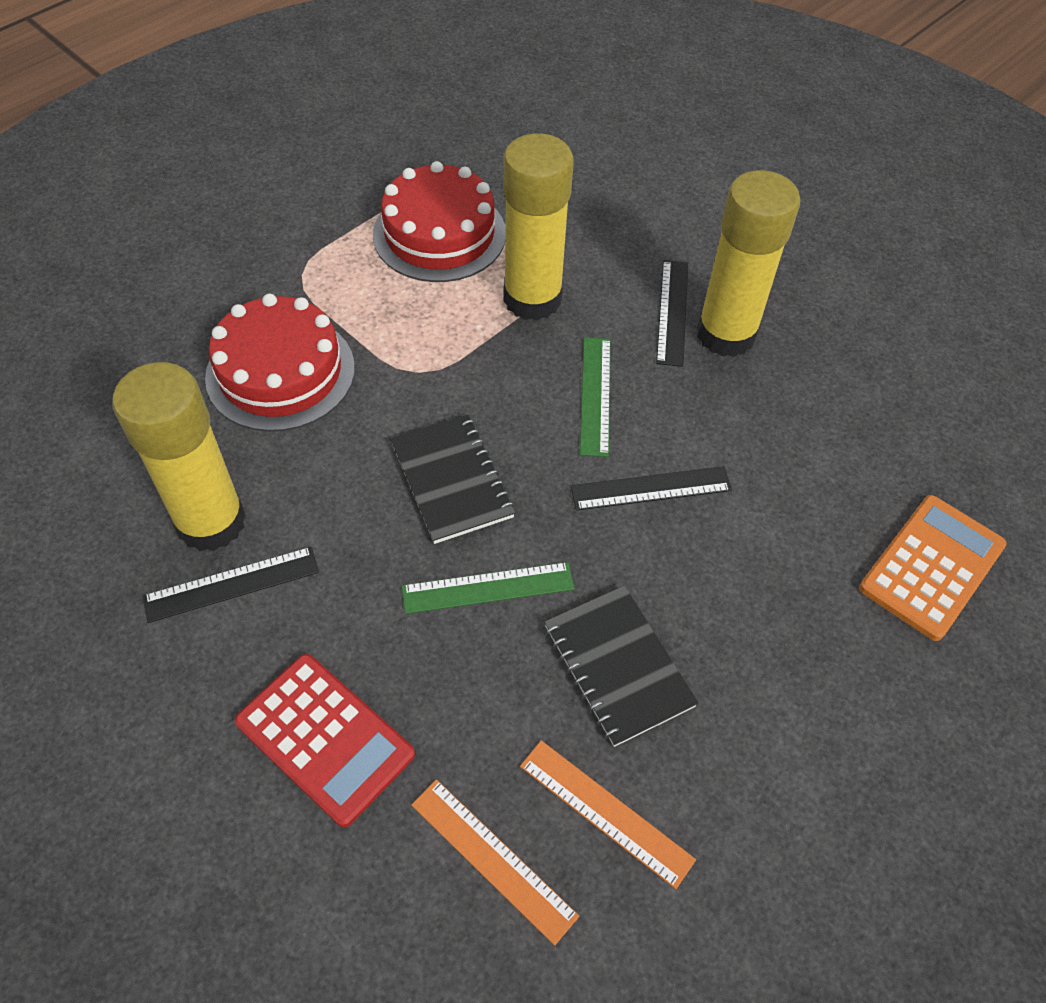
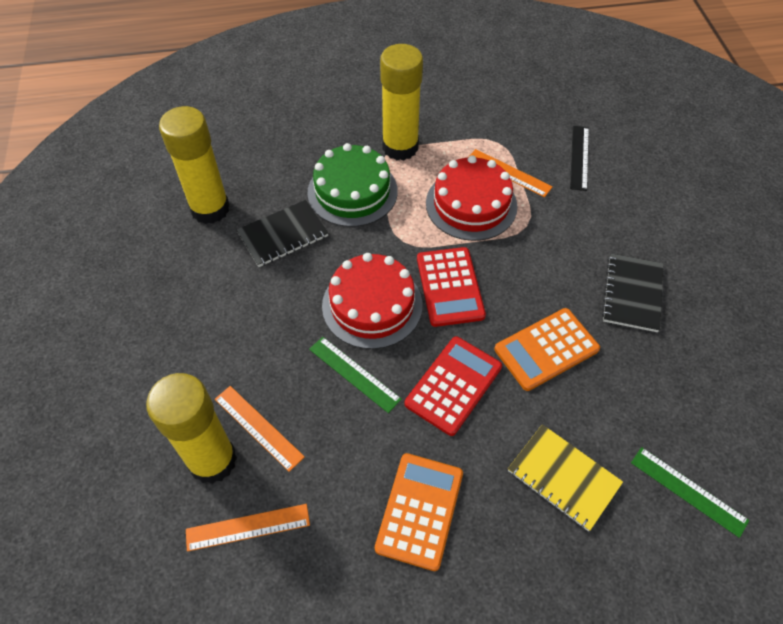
black ruler: 3 -> 1
green cake: 0 -> 1
orange calculator: 1 -> 2
orange ruler: 2 -> 3
red calculator: 1 -> 2
yellow notebook: 0 -> 1

